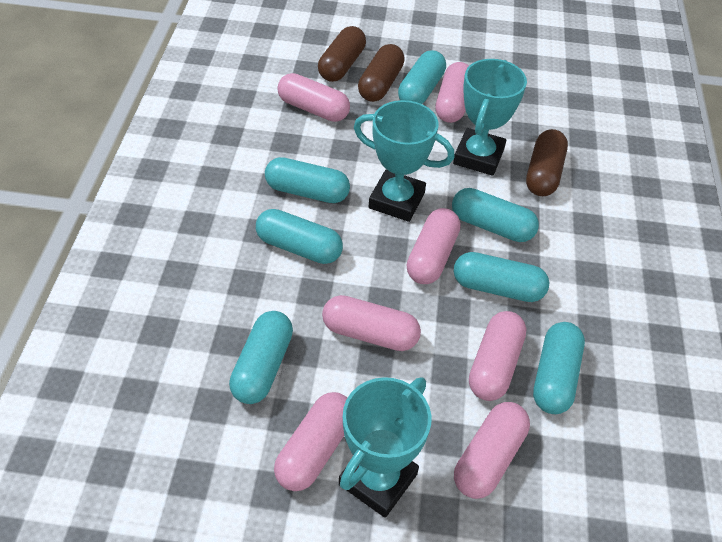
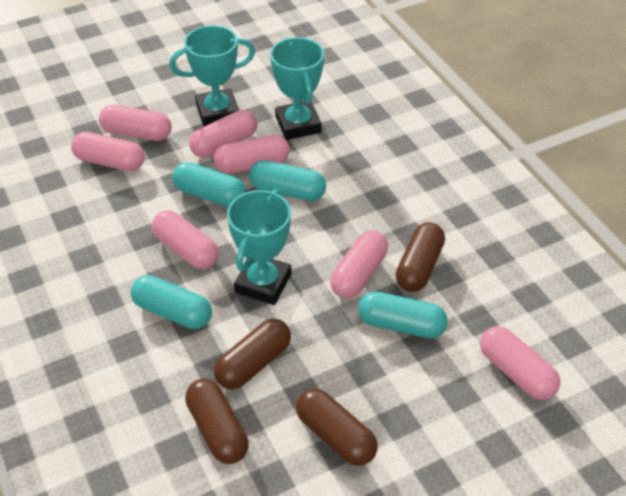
brown capsule: 3 -> 4
turquoise capsule: 7 -> 4

